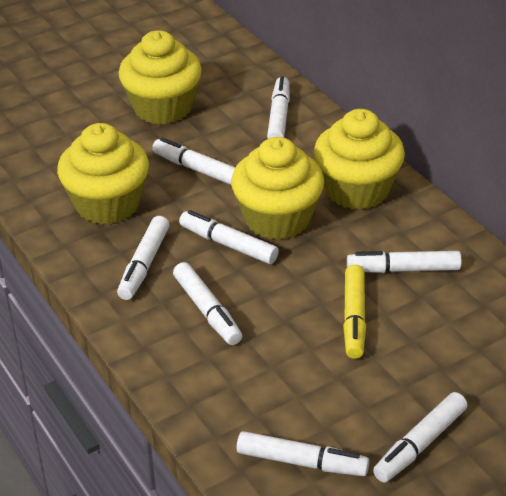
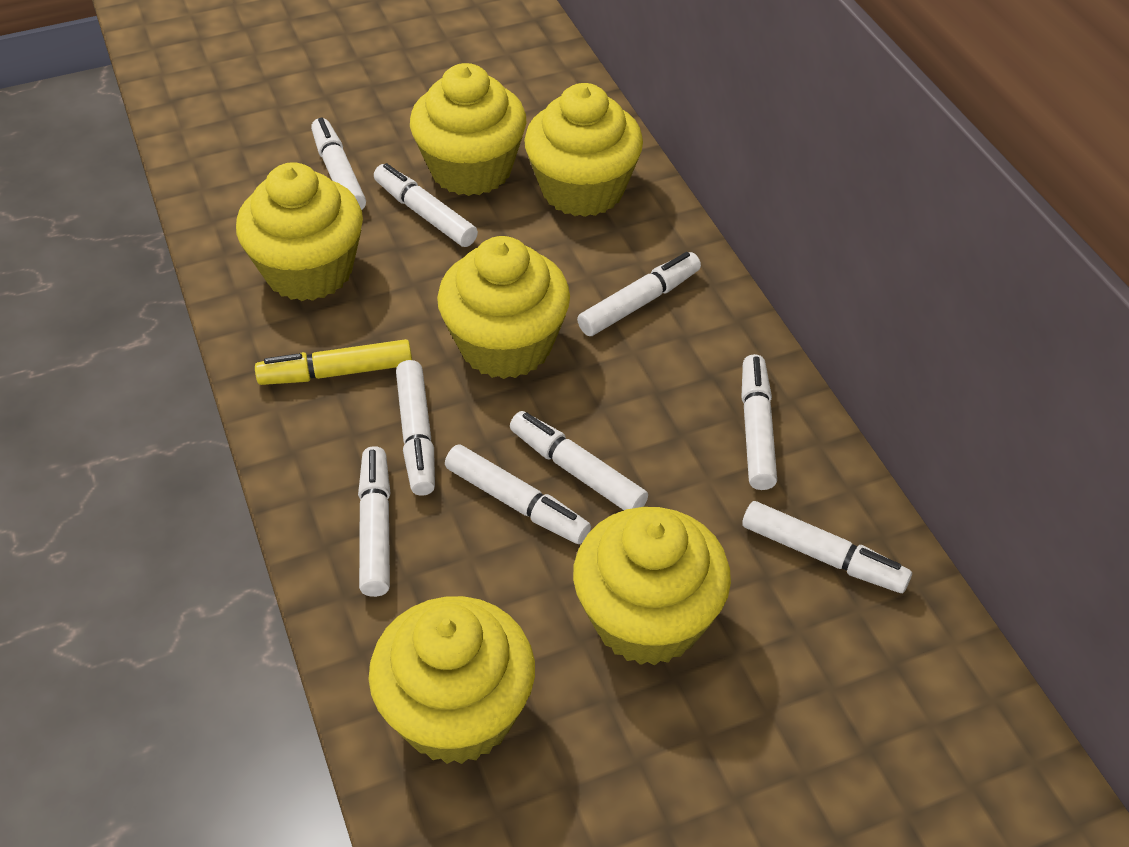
white marker: 8 -> 9
yellow cupcake: 4 -> 6

